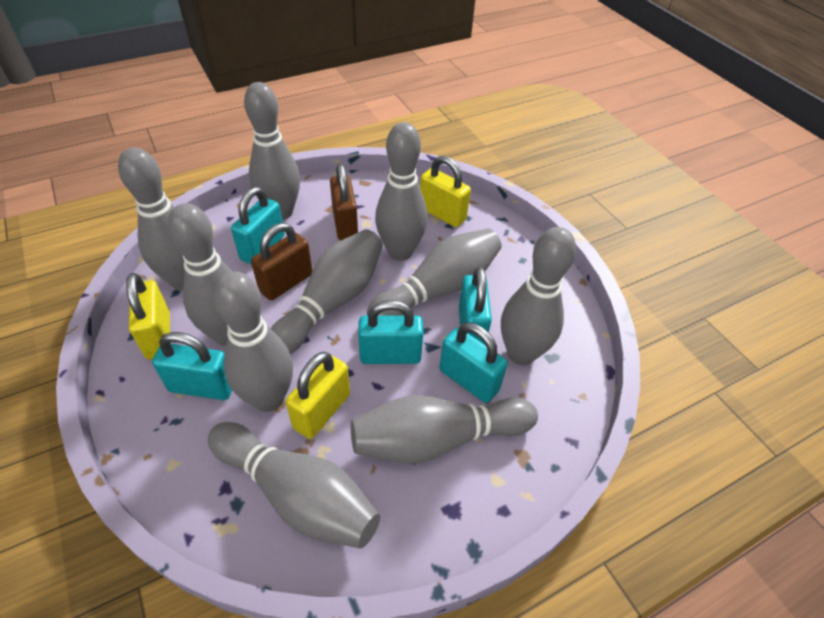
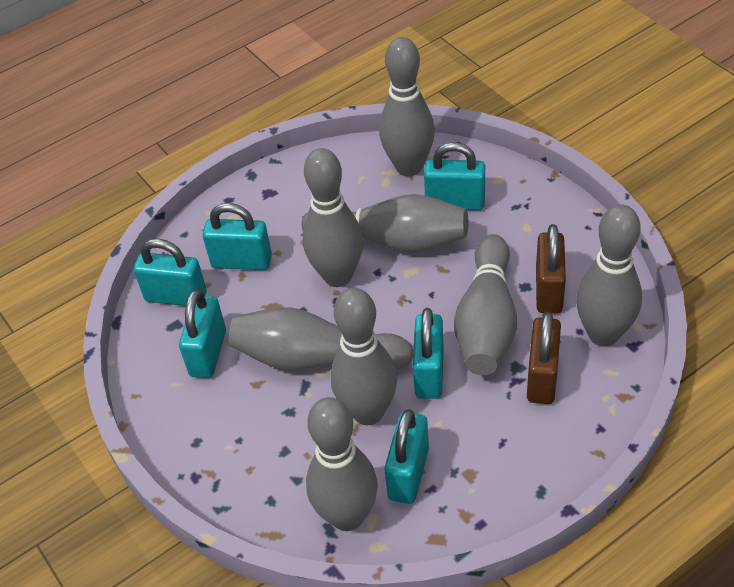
grey bowling pin: 10 -> 8
turquoise padlock: 5 -> 6
yellow padlock: 3 -> 0

